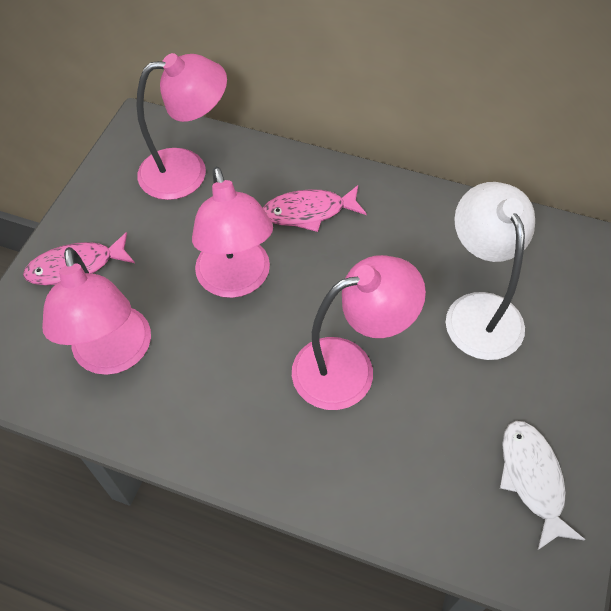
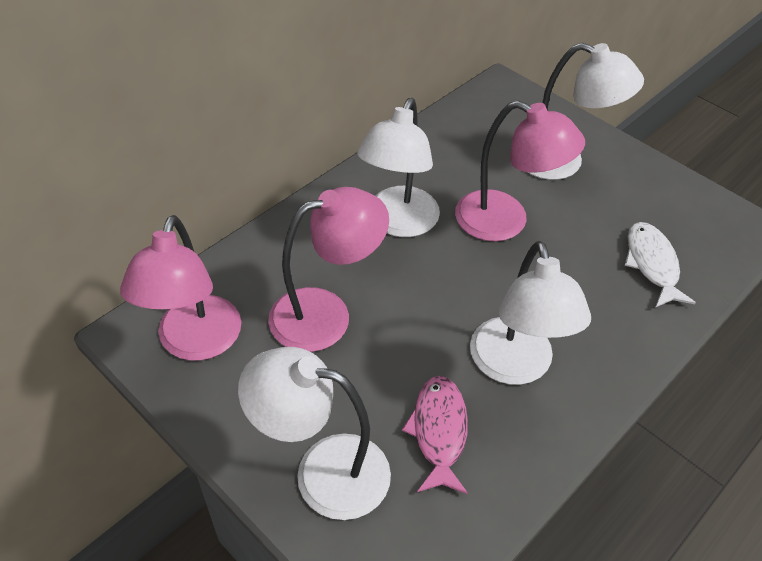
pink fish: 2 -> 1
pink lamp: 4 -> 3
white lamp: 1 -> 4

